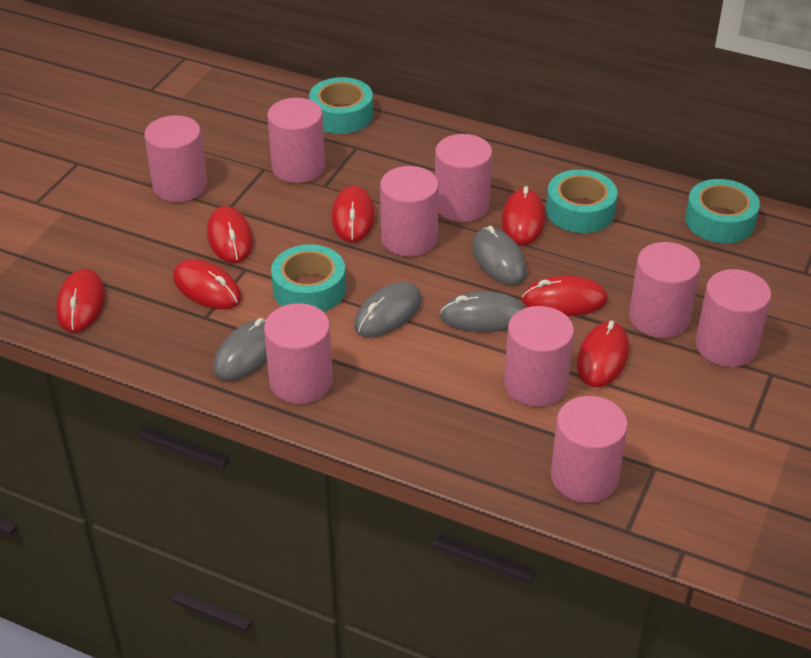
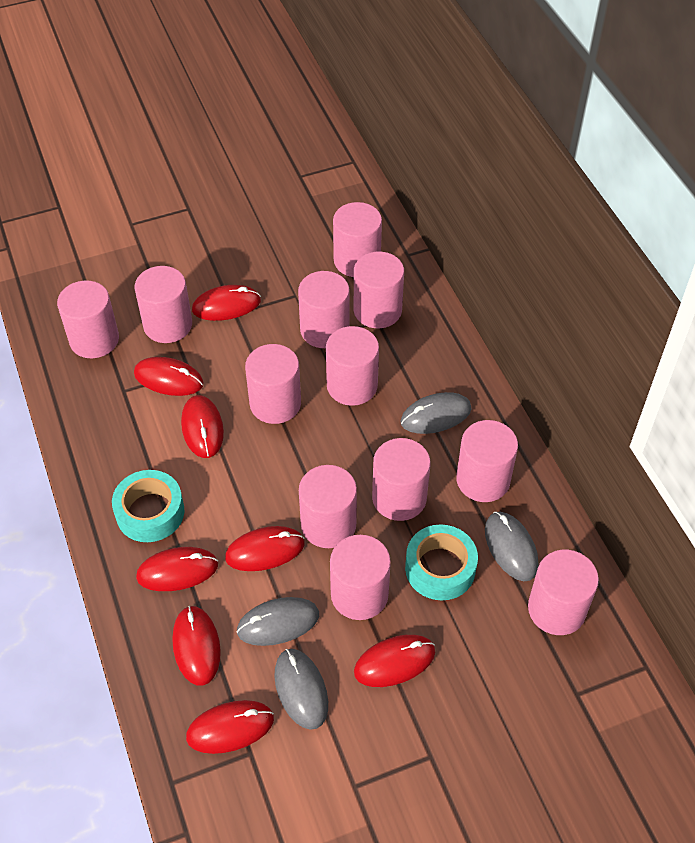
pink cylinder: 9 -> 12
red mouse: 7 -> 8
turquoise tape: 4 -> 2

